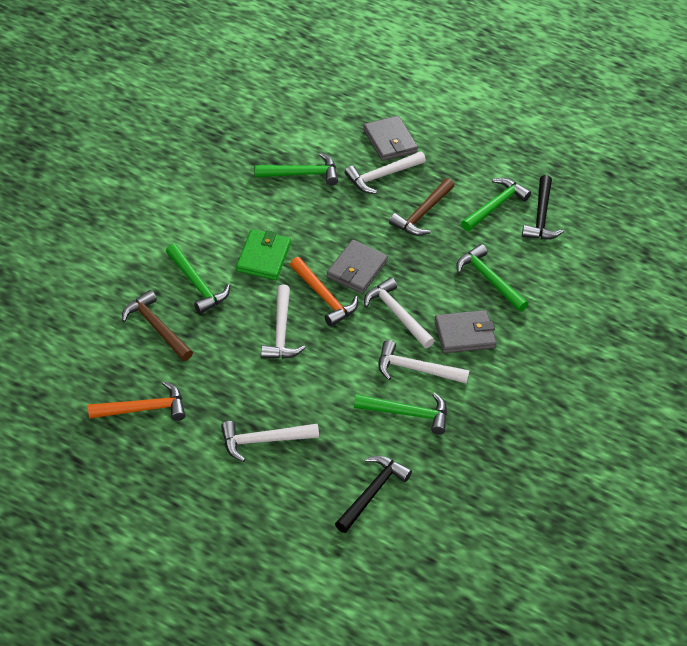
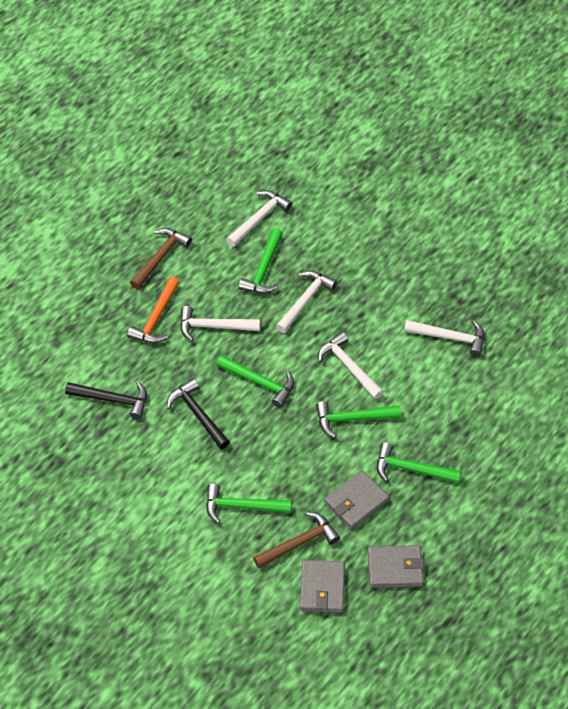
green wallet: 1 -> 0
orange hammer: 2 -> 1

